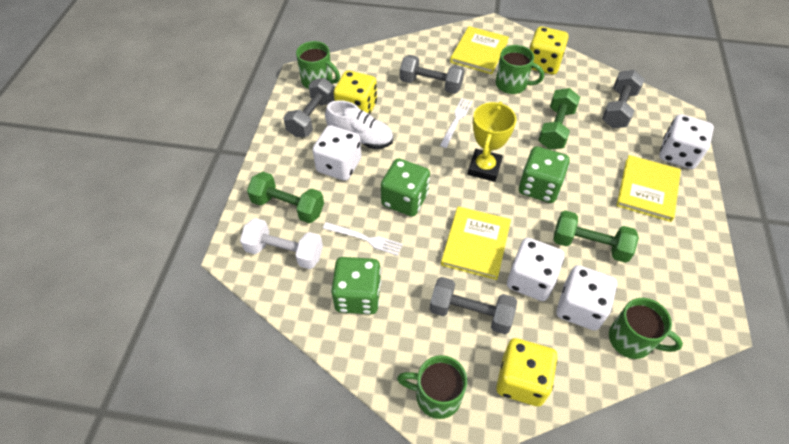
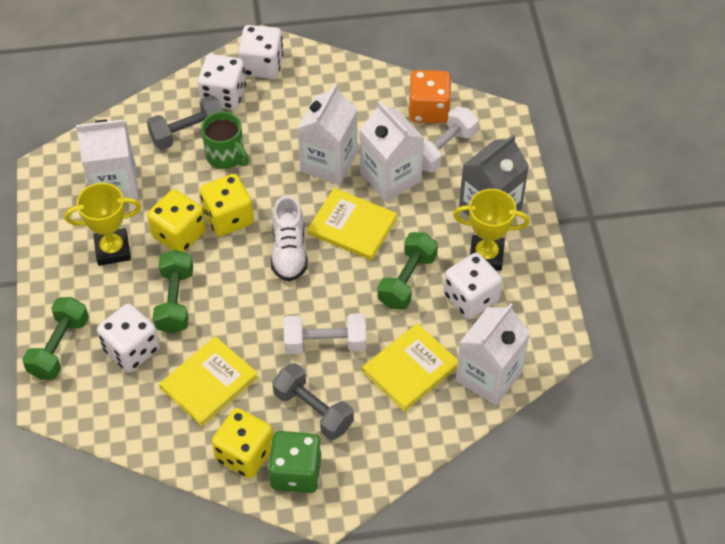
green dice: 3 -> 1
green mug: 4 -> 1
grey carton: 0 -> 1
grey dumbbell: 4 -> 2
orange dice: 0 -> 1
white carton: 0 -> 4
white dumbbell: 1 -> 2
white fork: 2 -> 0
yellow trophy: 1 -> 2

